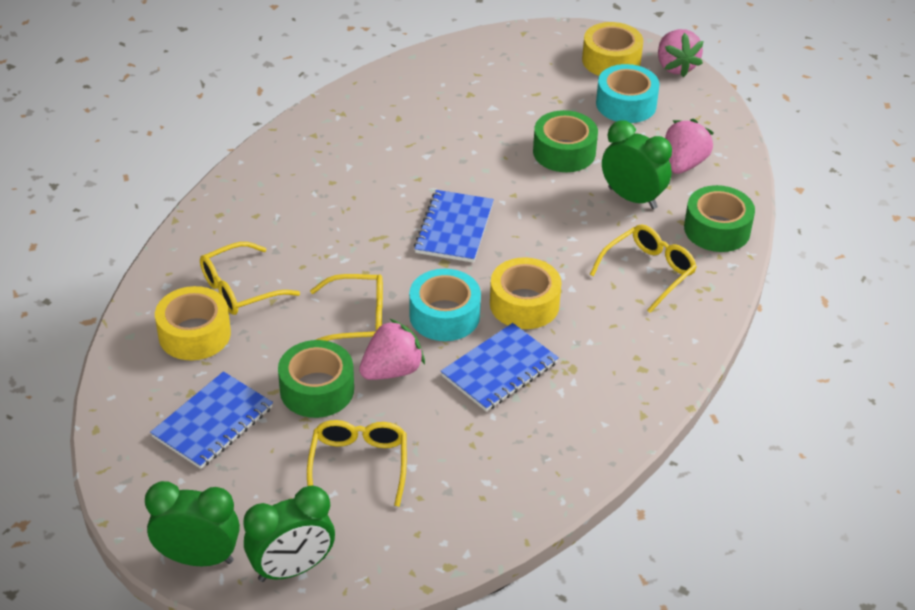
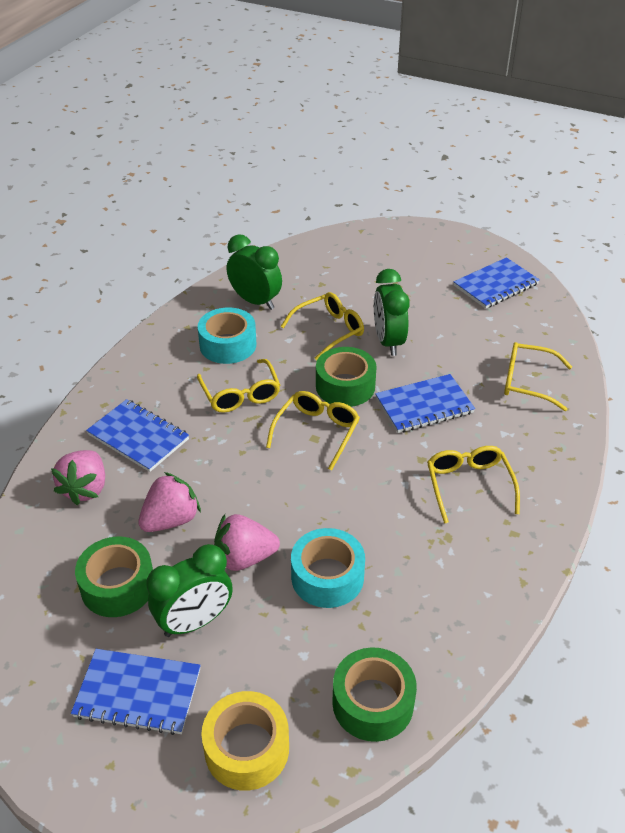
blue notebook: 3 -> 4
yellow glasses: 4 -> 5
yellow tape: 3 -> 1

